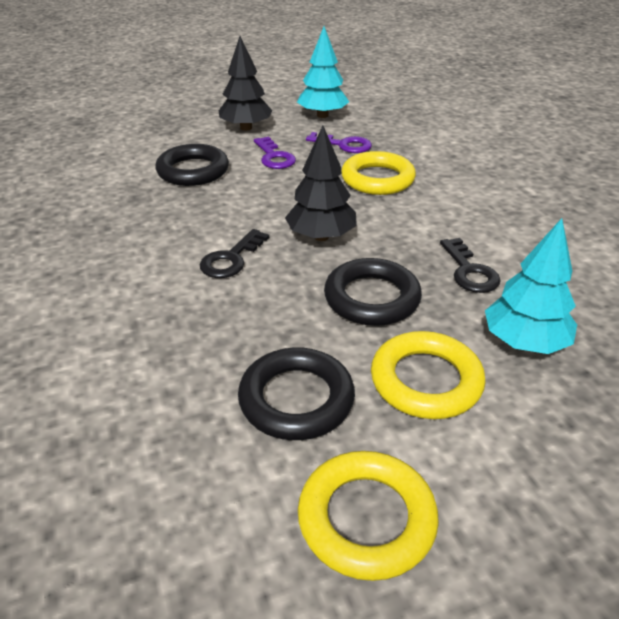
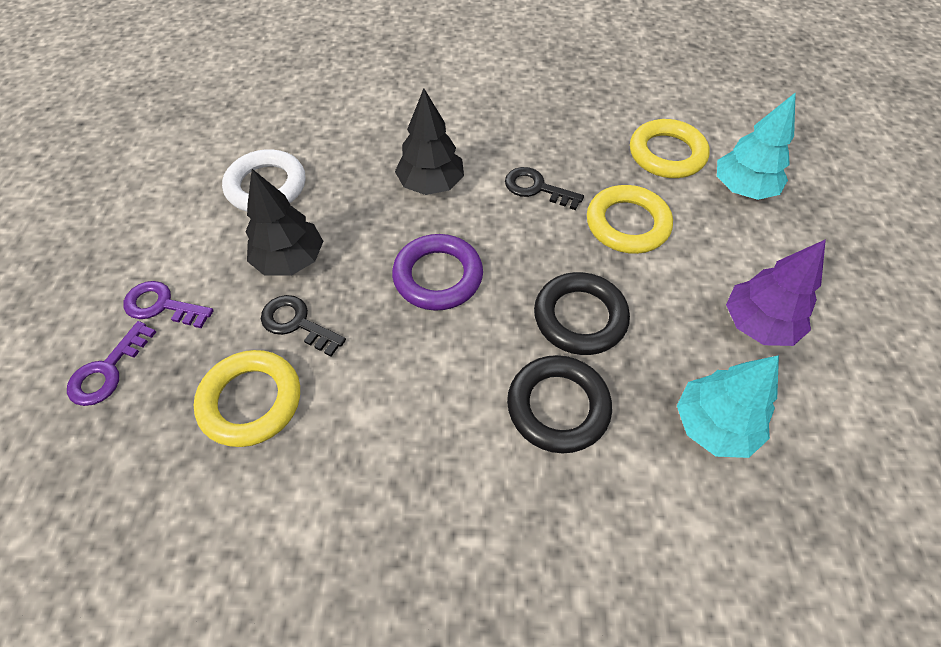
black ring: 3 -> 2
purple ring: 0 -> 1
purple tree: 0 -> 1
white ring: 0 -> 1

